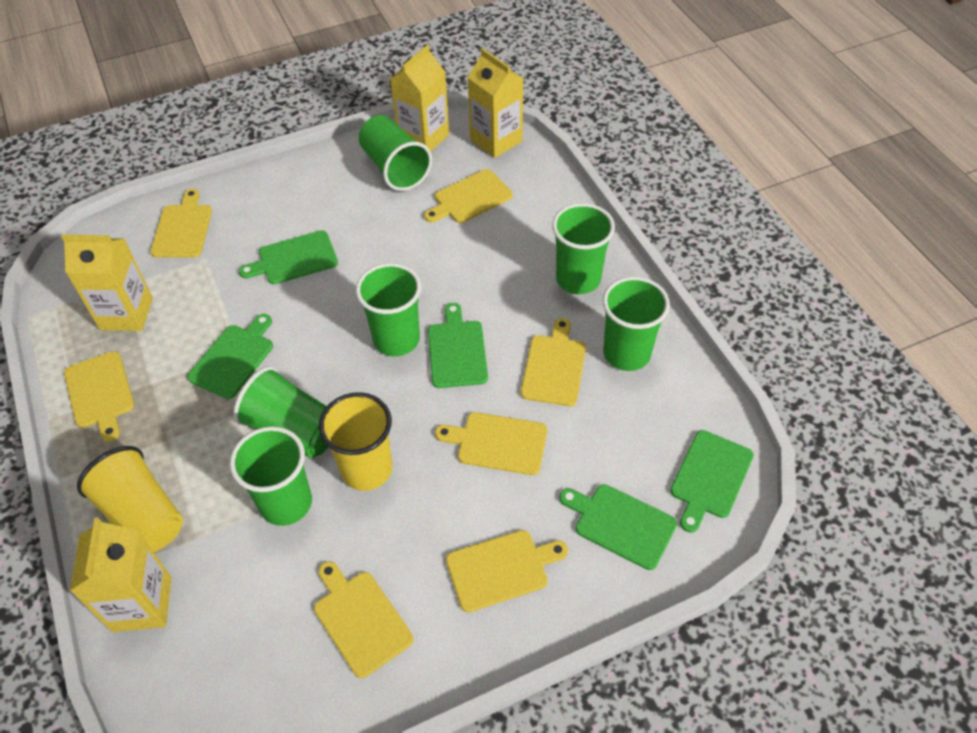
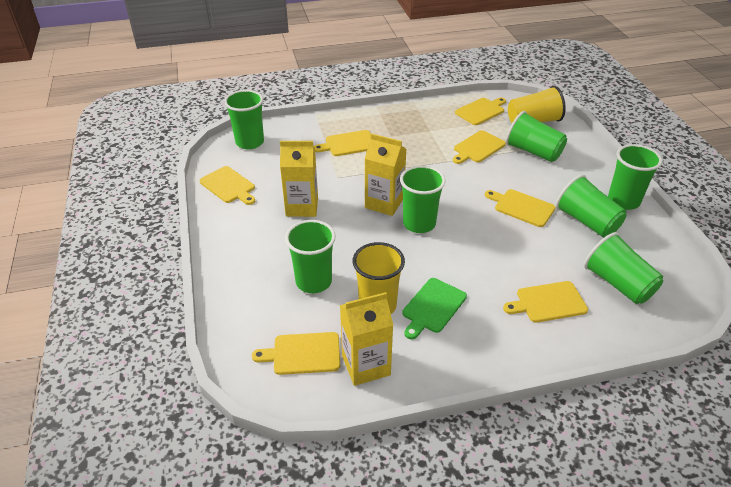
green cup: 6 -> 7
green cutting board: 5 -> 1
yellow carton: 4 -> 3

